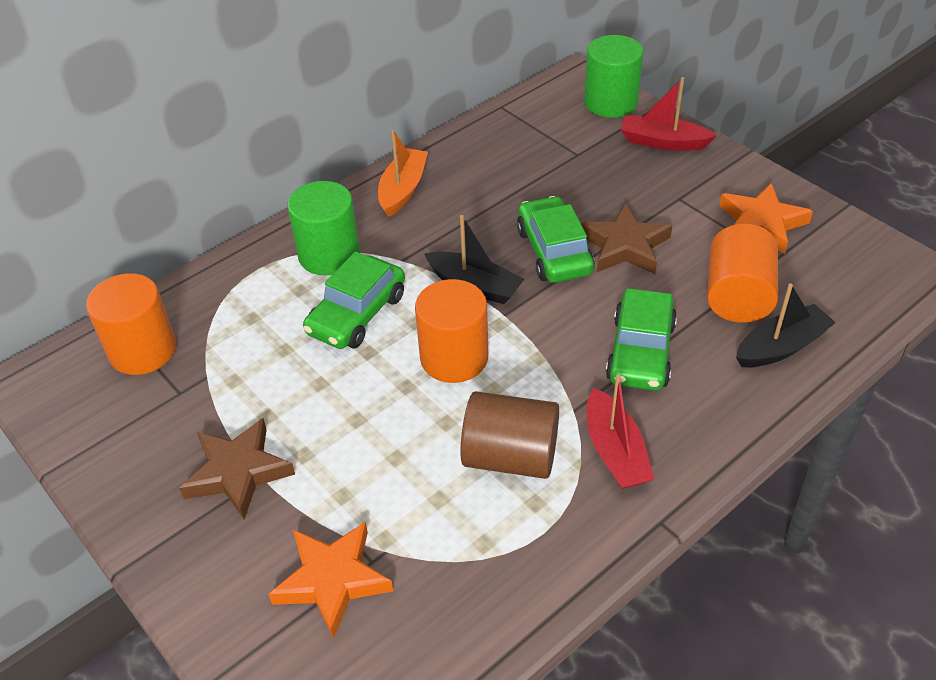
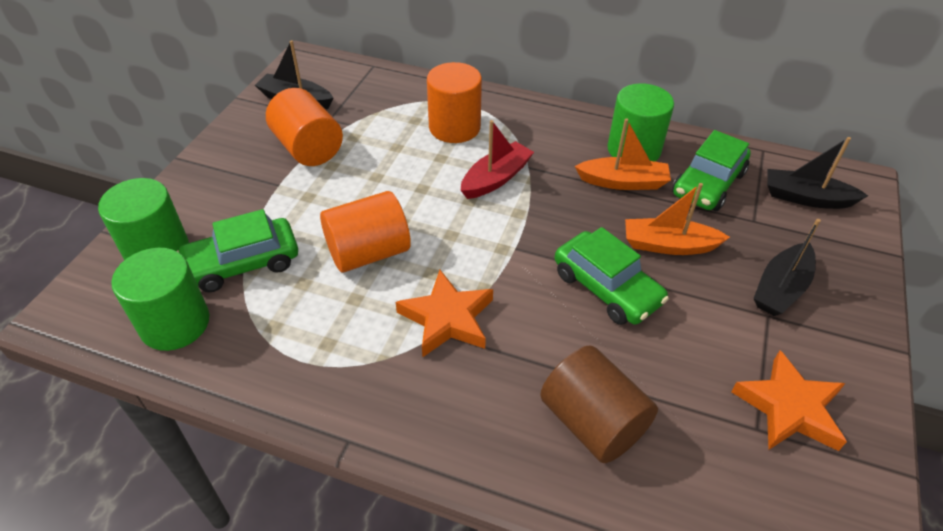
black boat: 2 -> 3
brown star: 2 -> 0
green cylinder: 2 -> 3
orange boat: 1 -> 2
red boat: 2 -> 1

